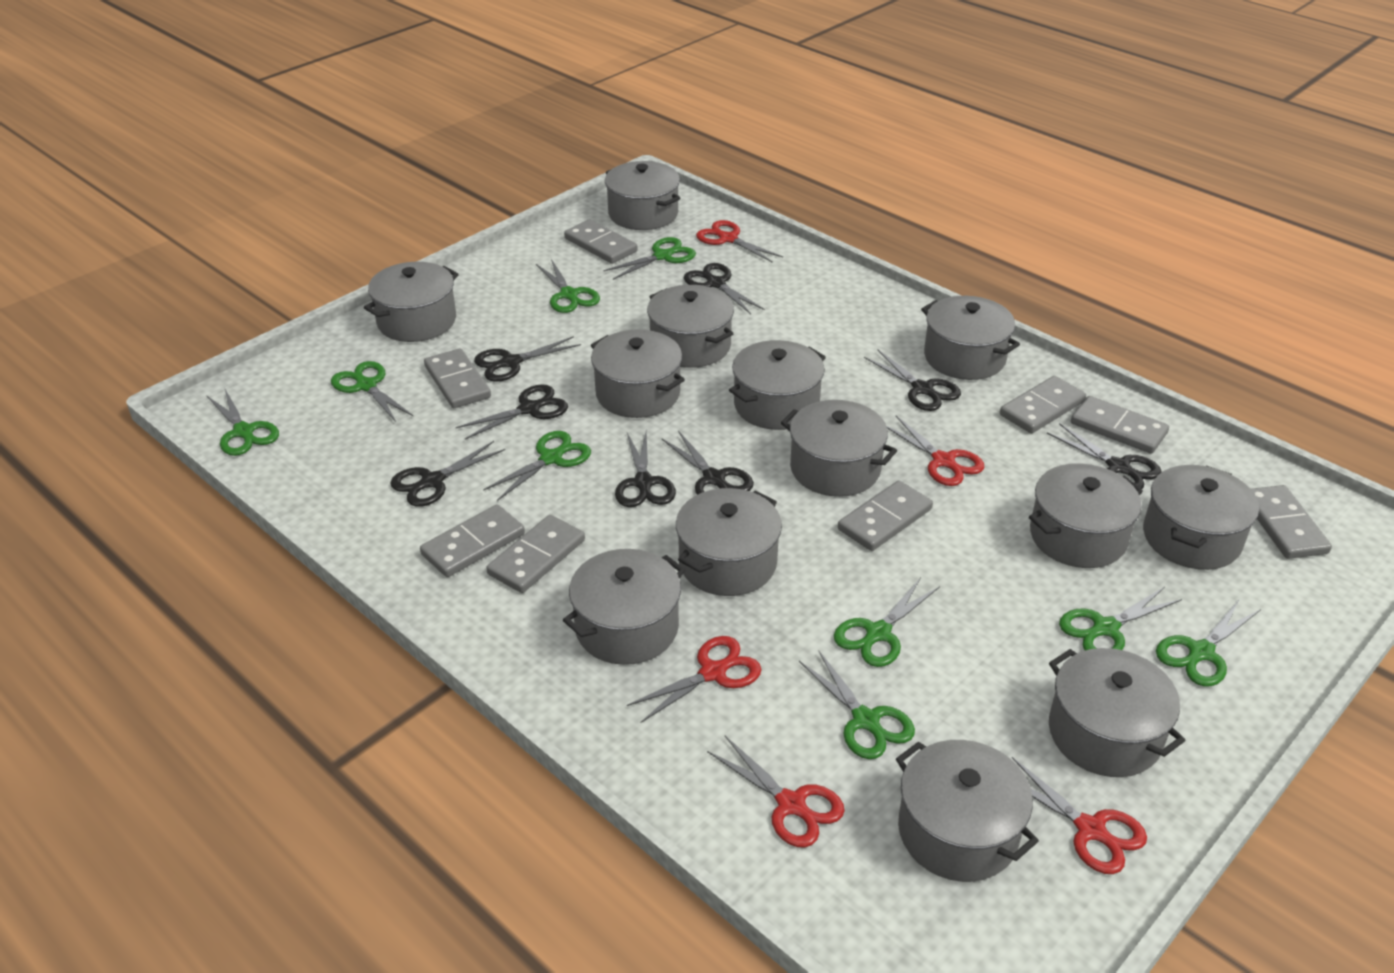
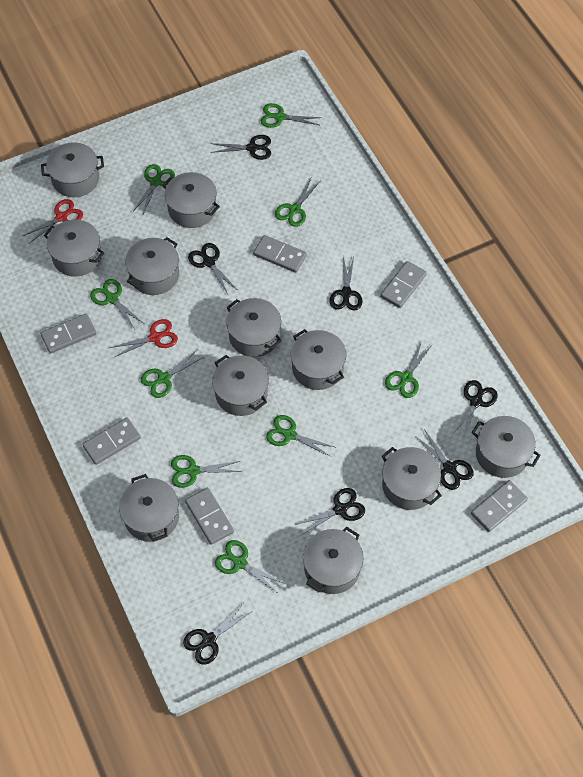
black scissors: 8 -> 7
grey domino: 8 -> 6
grey pot: 13 -> 11
red scissors: 5 -> 2

